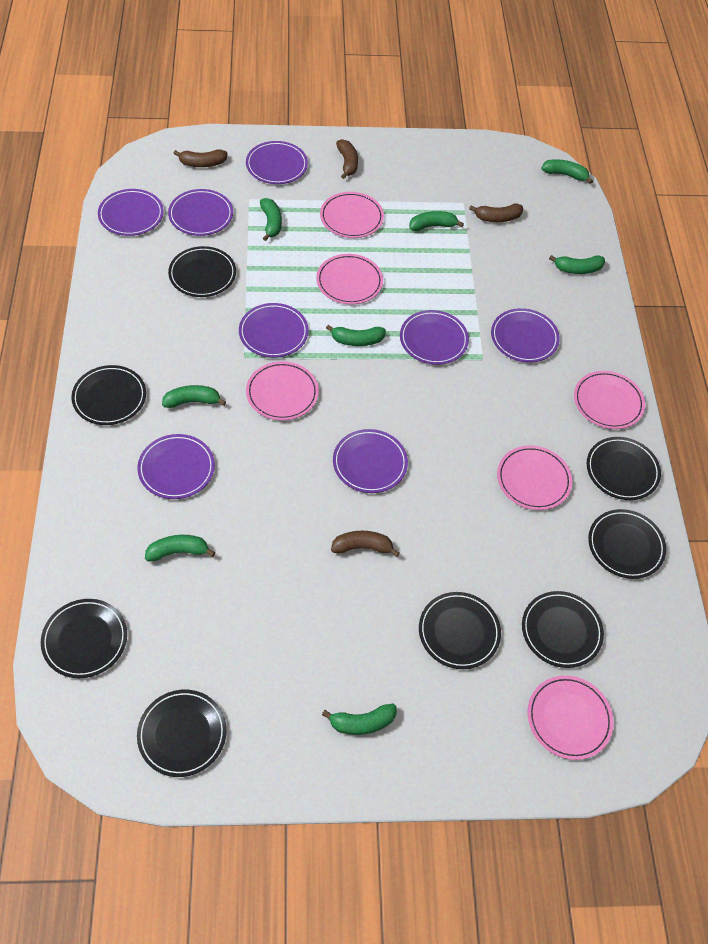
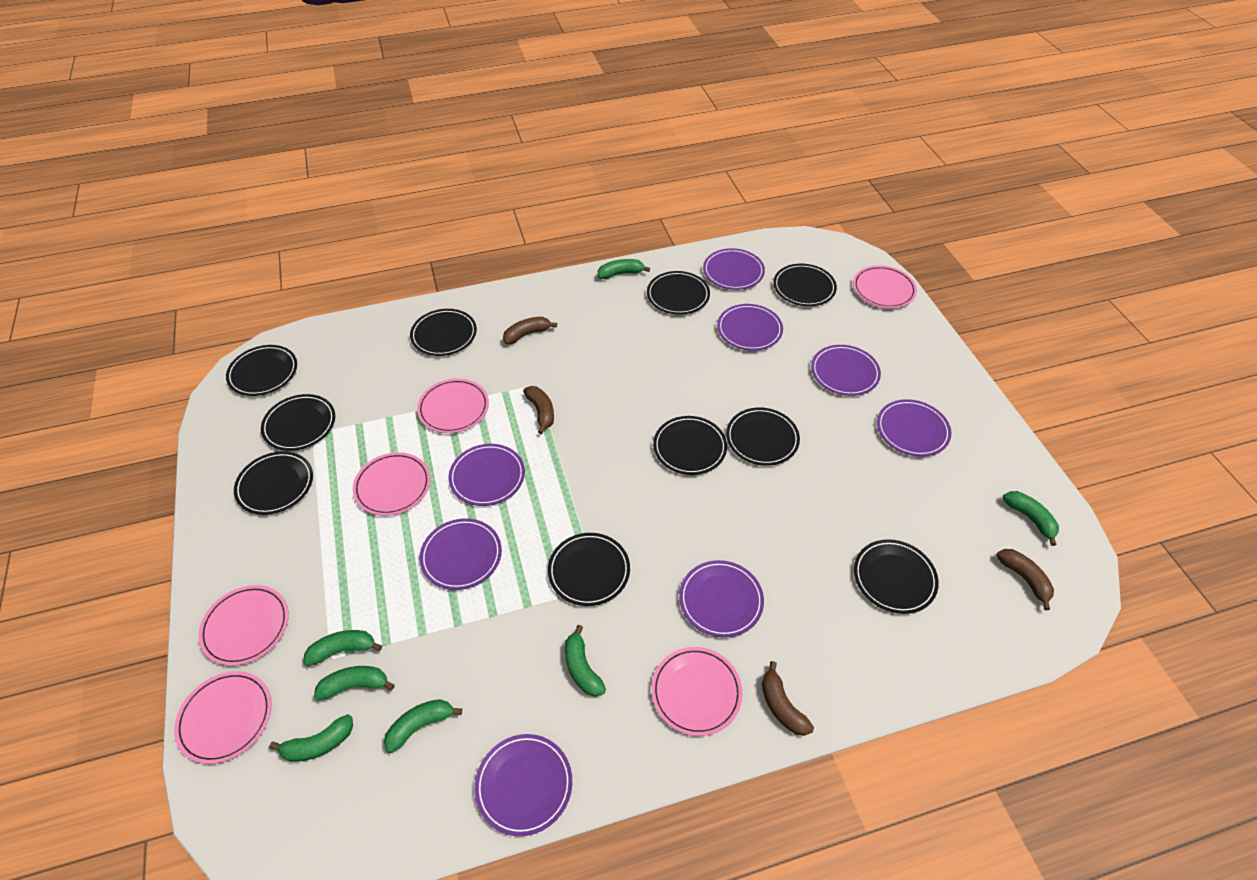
black plate: 8 -> 10
green banana: 8 -> 7

